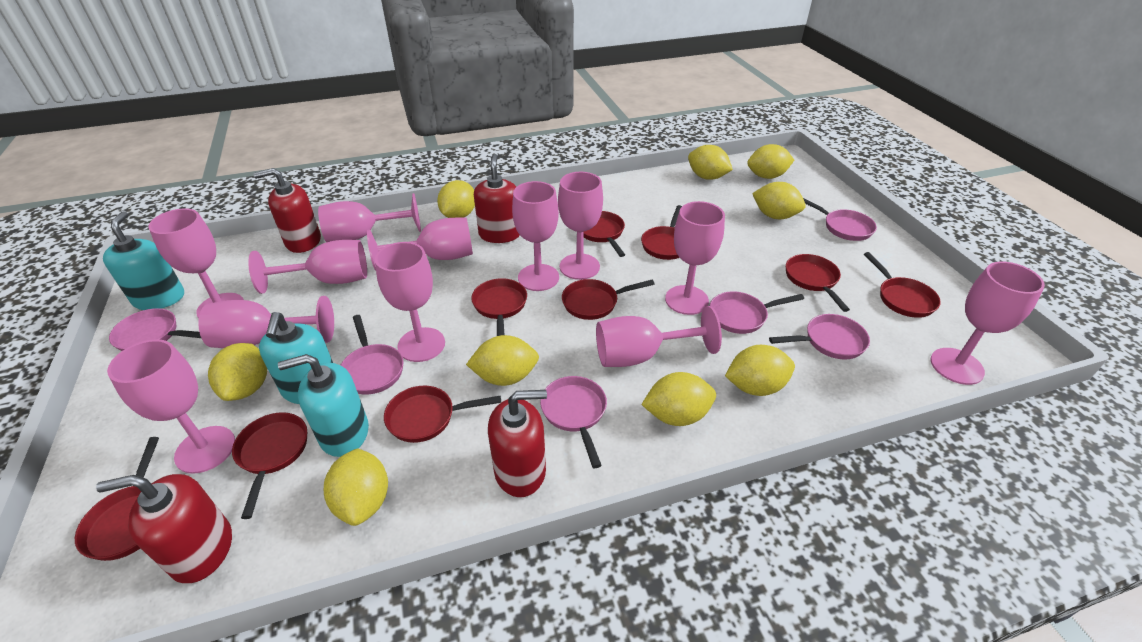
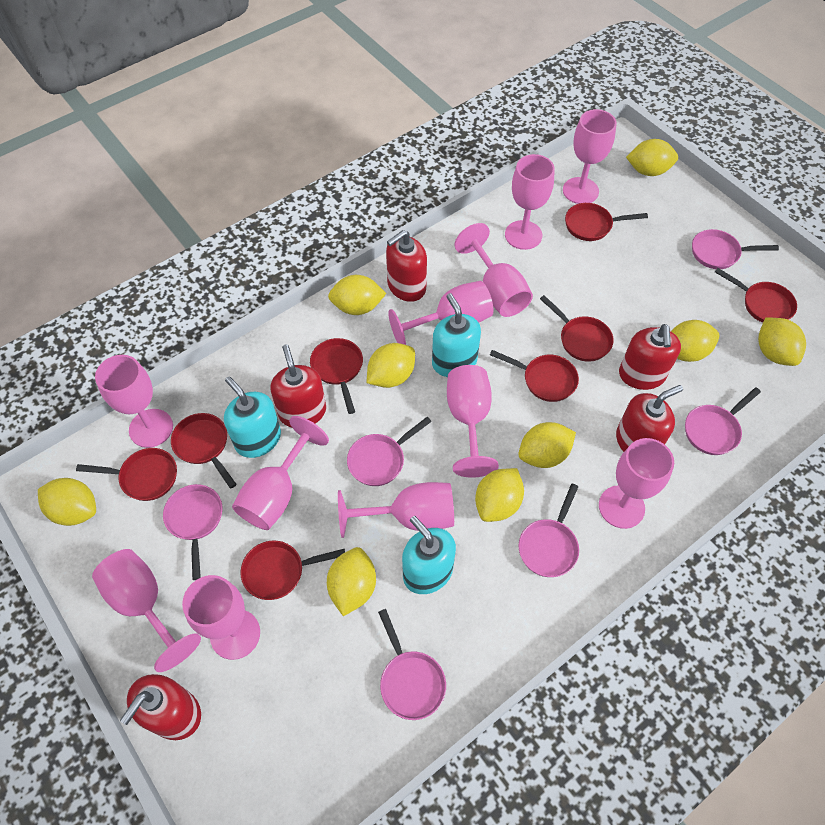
pink goblet: 12 -> 11
red pan: 9 -> 8
red soap dispenser: 4 -> 5

